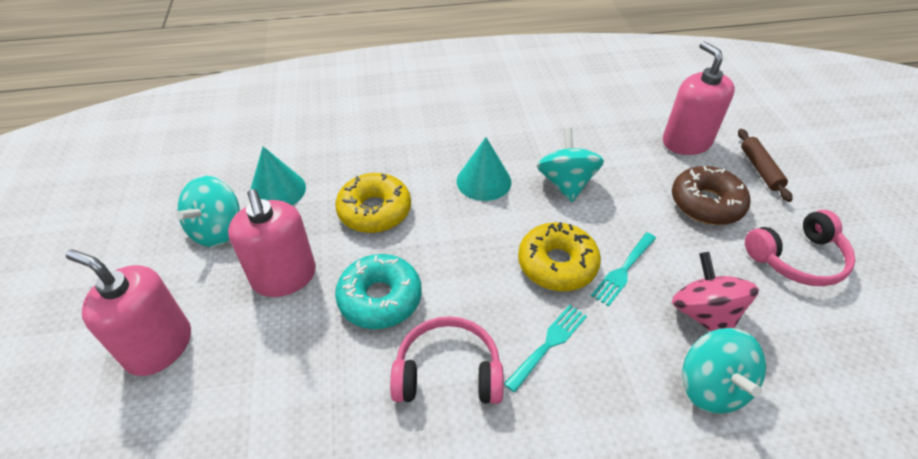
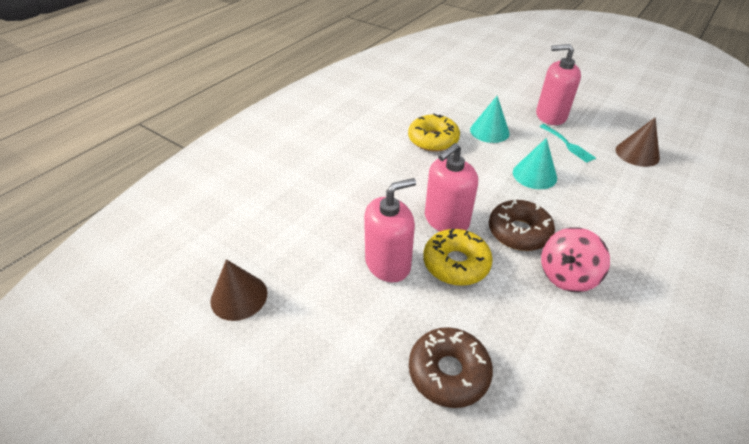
brown cone: 0 -> 2
brown donut: 1 -> 2
brown rolling pin: 1 -> 0
pink headphones: 2 -> 0
turquoise donut: 1 -> 0
turquoise fork: 2 -> 1
turquoise spinning top: 3 -> 0

